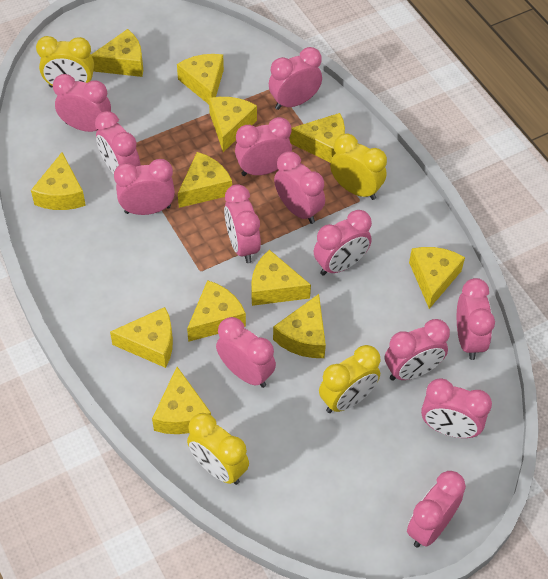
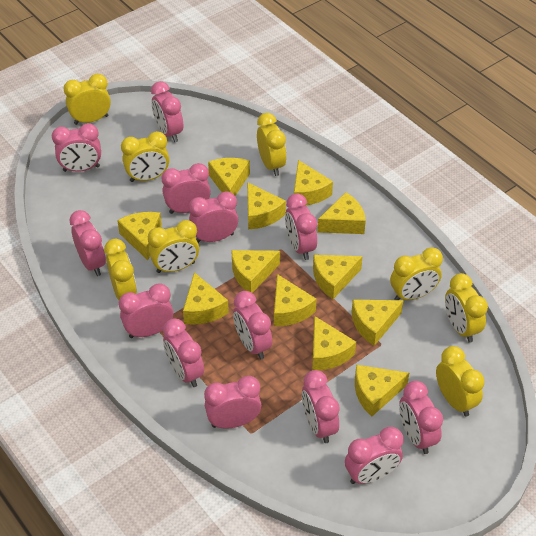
yellow clock: 4 -> 8

